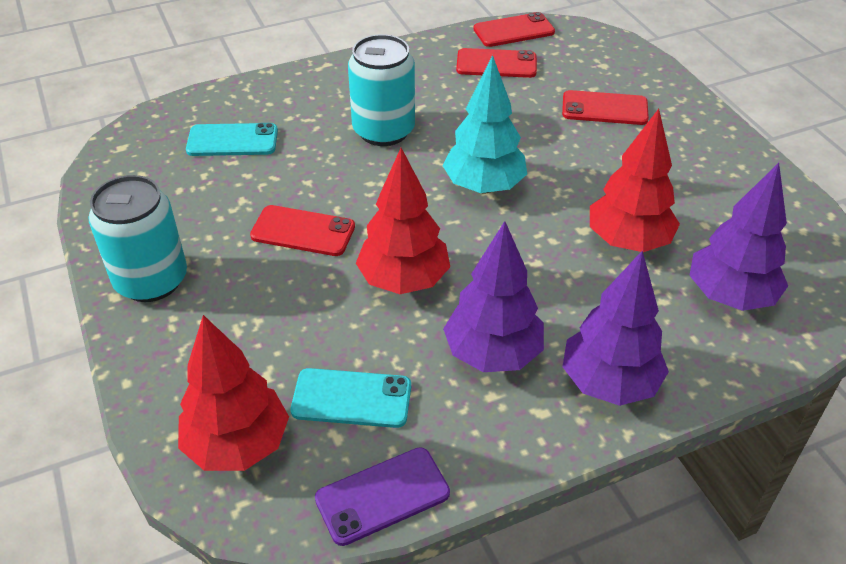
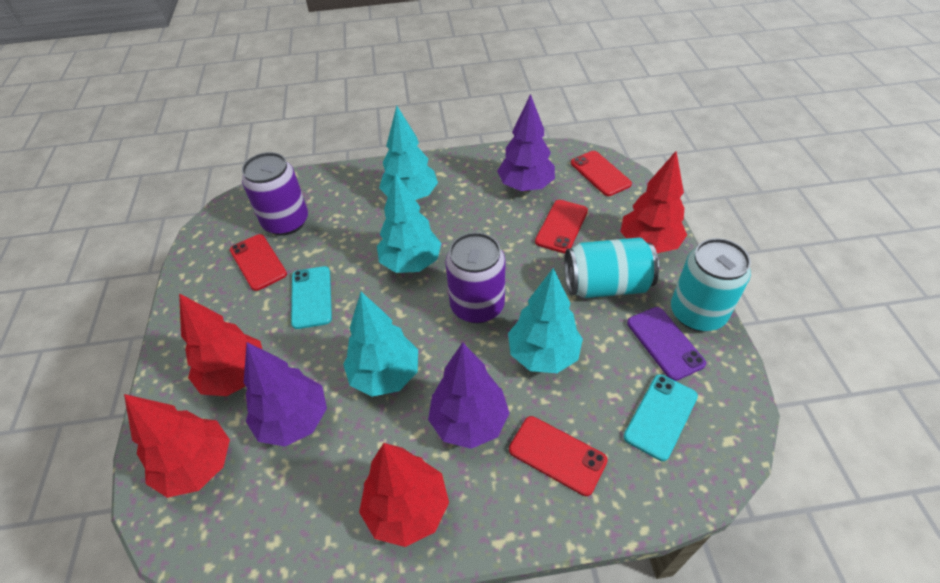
purple can: 0 -> 2
red tree: 3 -> 4
turquoise tree: 1 -> 4

